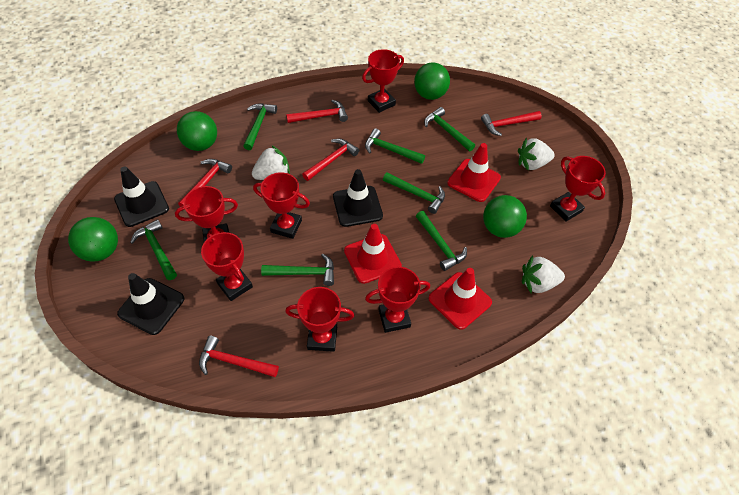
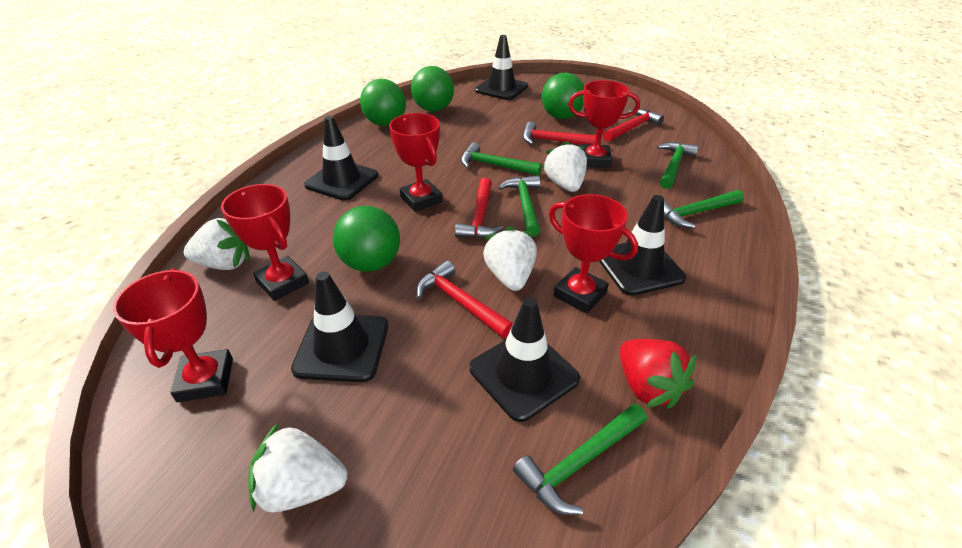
black traffic cone: 3 -> 5
green hammer: 7 -> 5
red hammer: 5 -> 4
red strawberry: 0 -> 1
red traffic cone: 3 -> 0
red trophy: 7 -> 5
white strawberry: 3 -> 4

